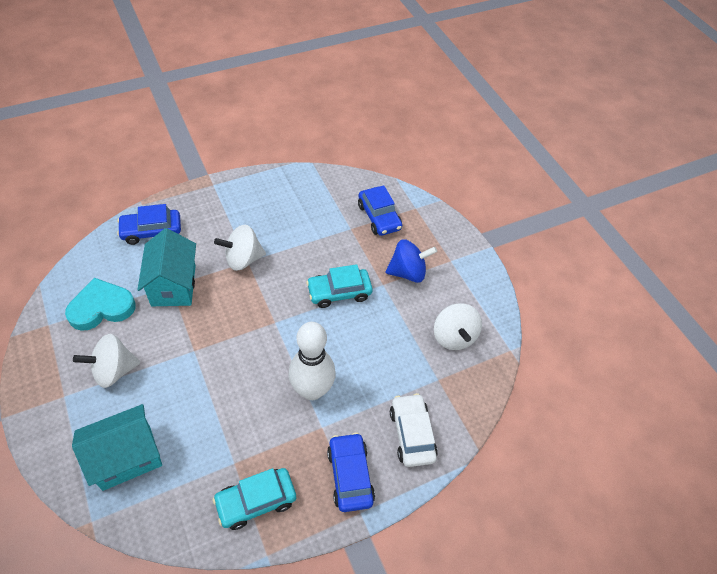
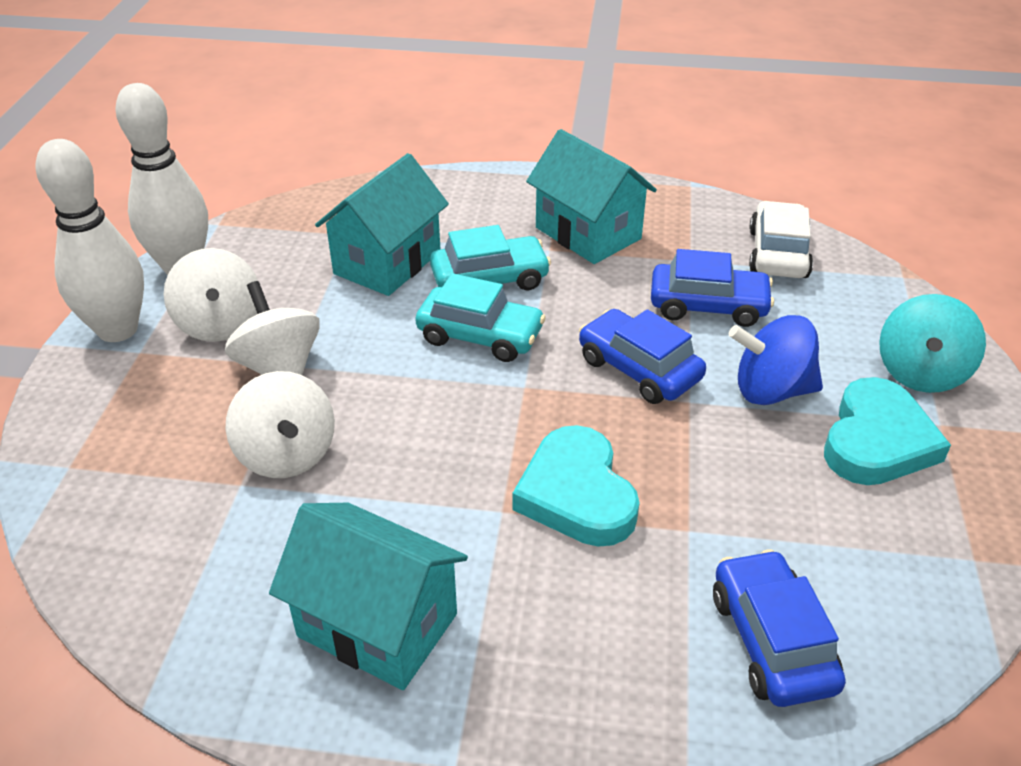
turquoise heart: 1 -> 2
turquoise house: 2 -> 3
turquoise spinning top: 0 -> 1
white bowling pin: 1 -> 2

